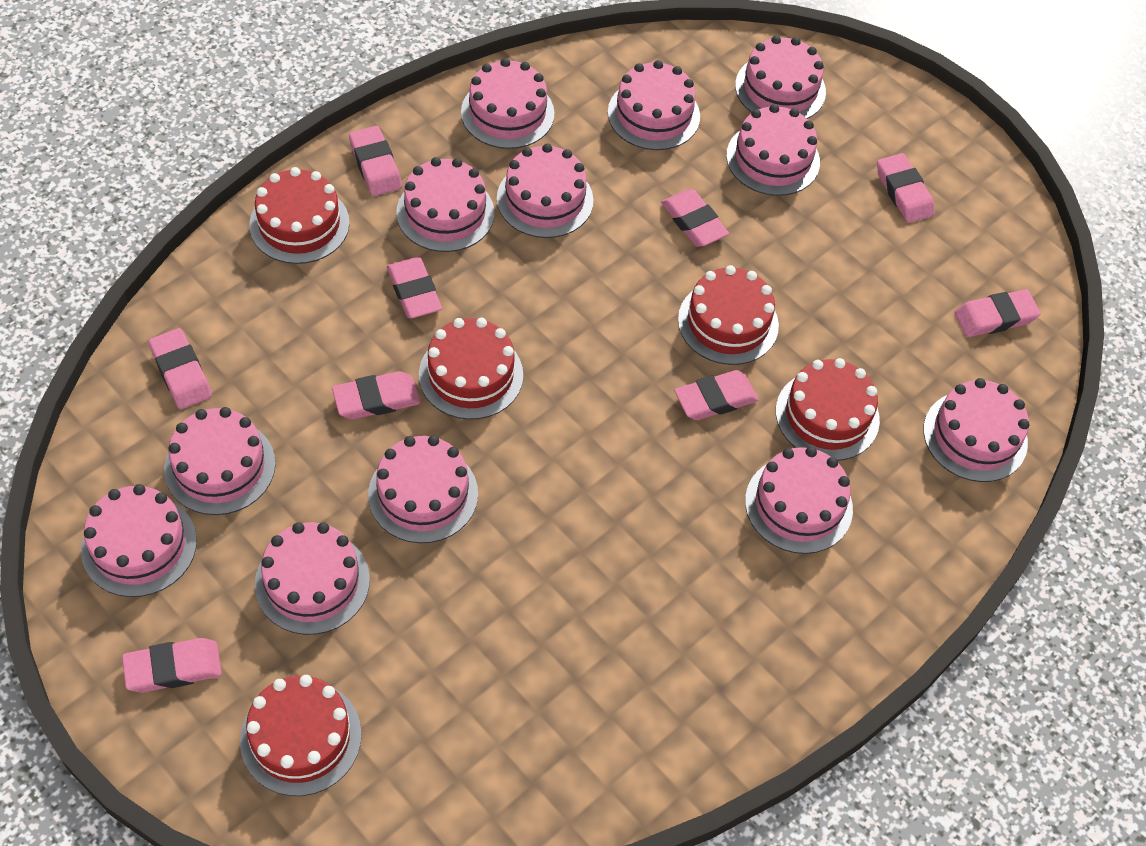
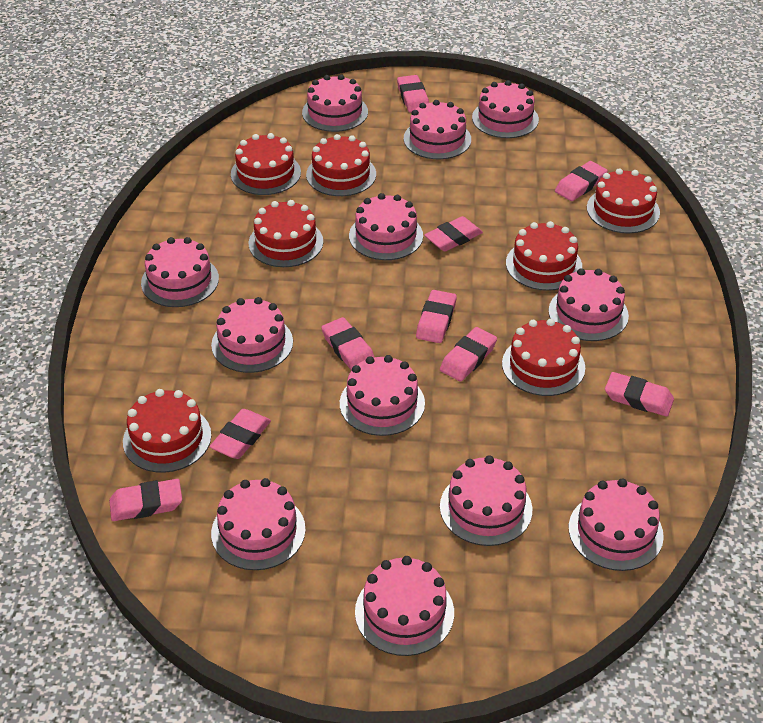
red cake: 5 -> 7

